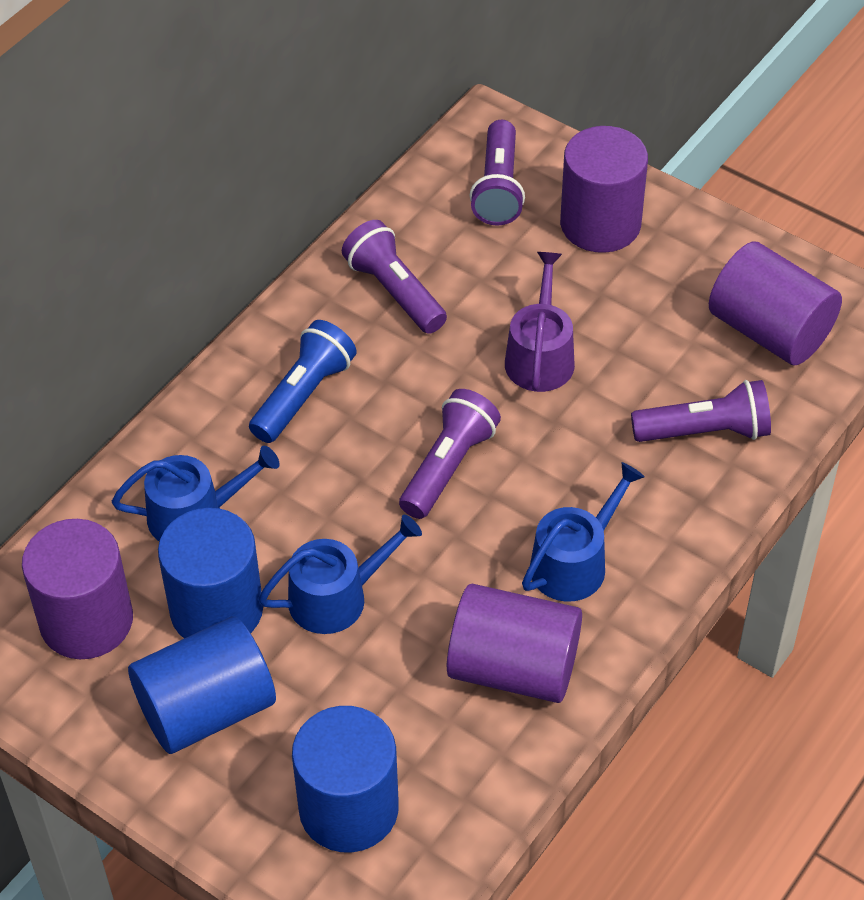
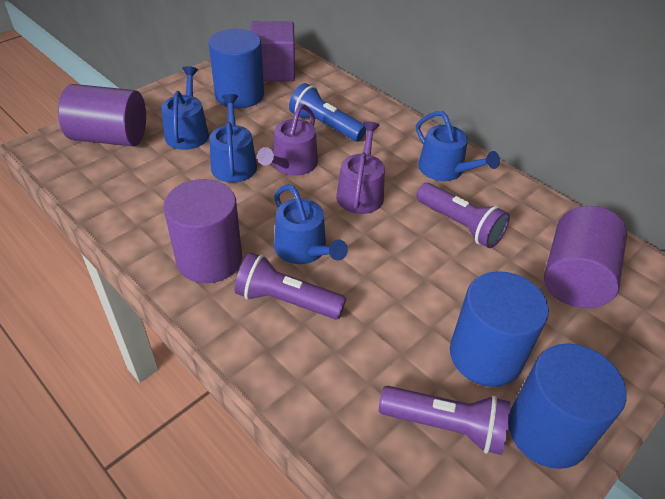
blue watering can: 3 -> 4
purple cube: 0 -> 1
purple cylinder: 4 -> 3
purple flashlight: 4 -> 3
purple watering can: 1 -> 2

